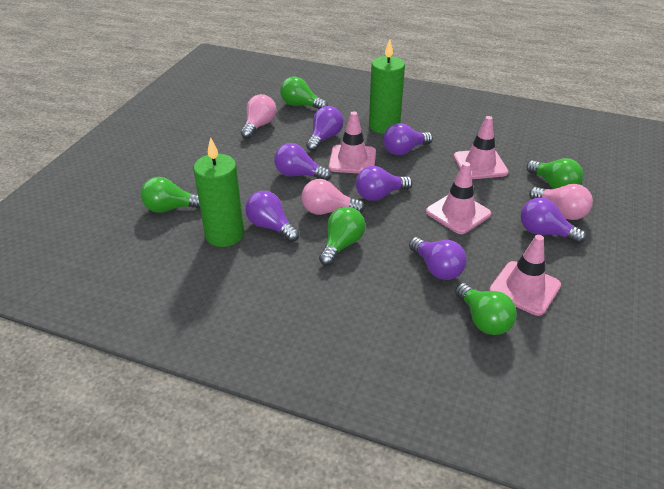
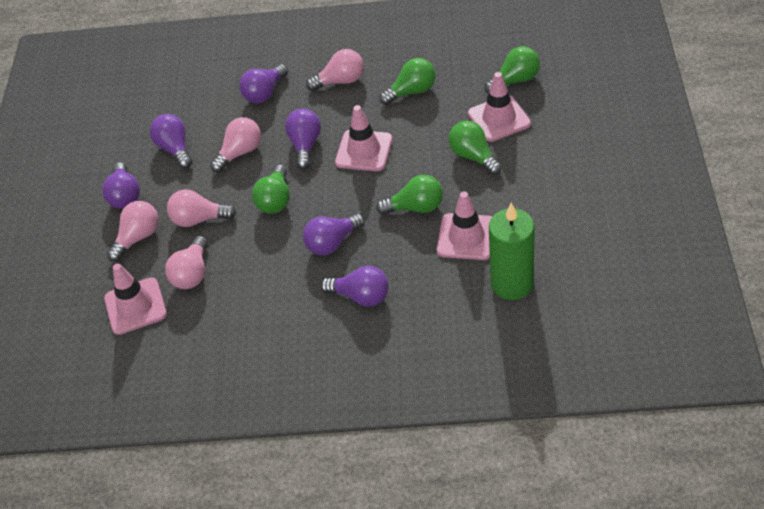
green candle: 2 -> 1
pink light bulb: 3 -> 5
purple light bulb: 7 -> 6

